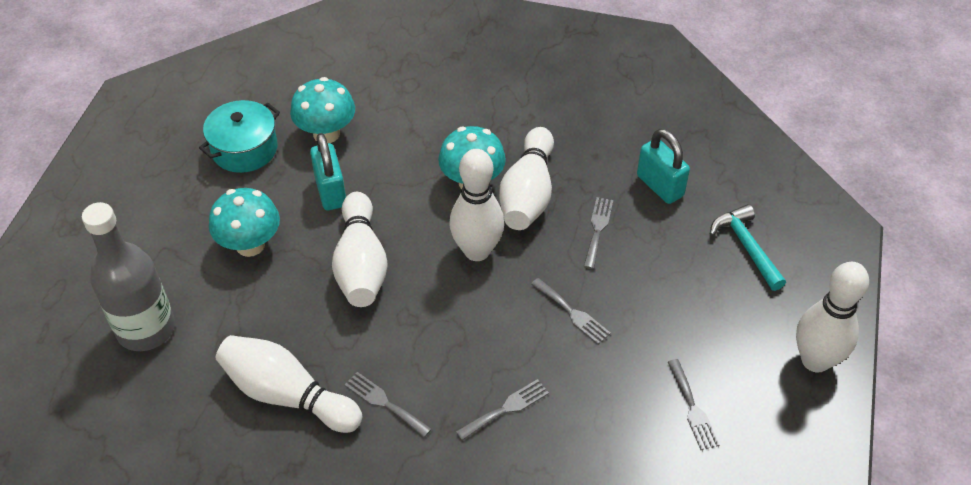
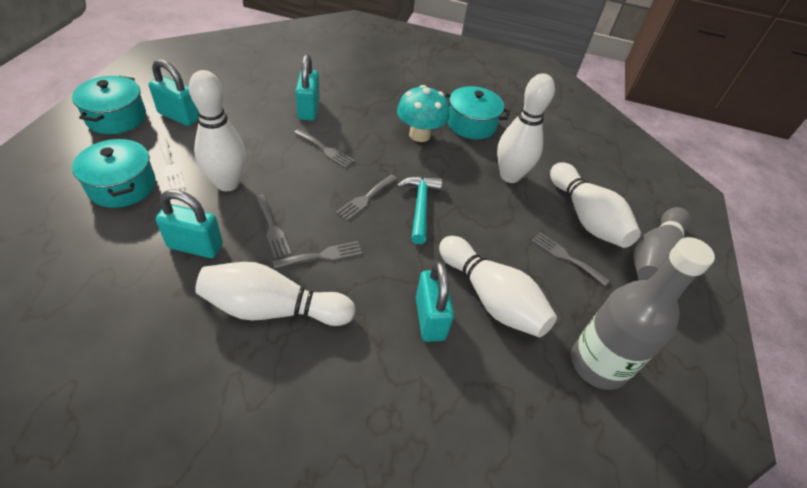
grey bowling pin: 0 -> 1
turquoise mushroom: 3 -> 1
turquoise padlock: 2 -> 4
turquoise pot: 1 -> 3
white fork: 0 -> 1

